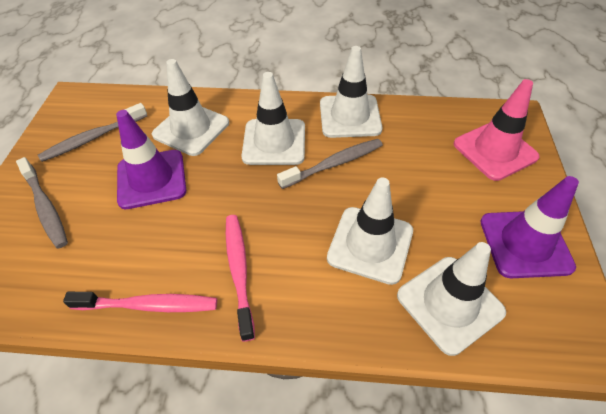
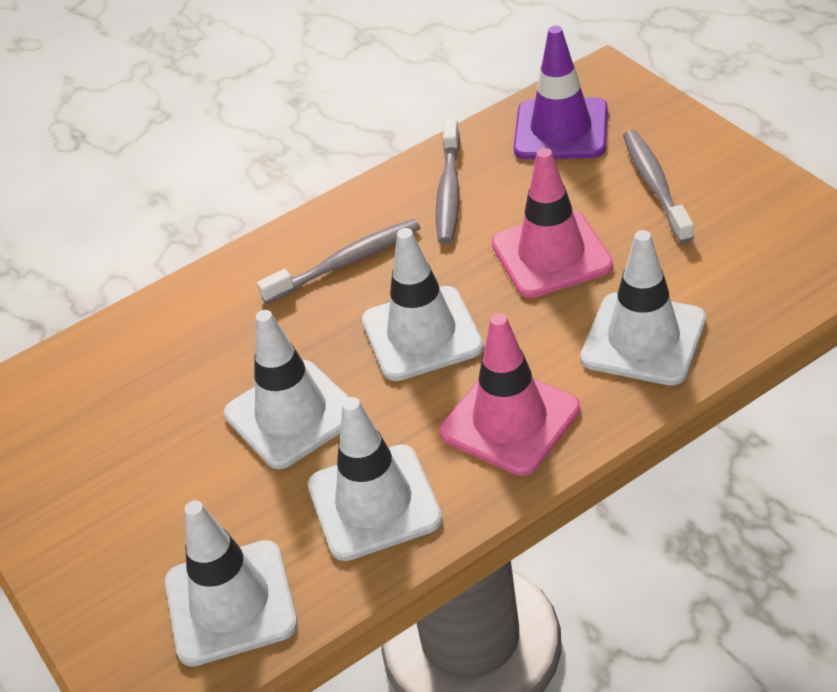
pink toothbrush: 2 -> 0
pink traffic cone: 1 -> 2
purple traffic cone: 2 -> 1

